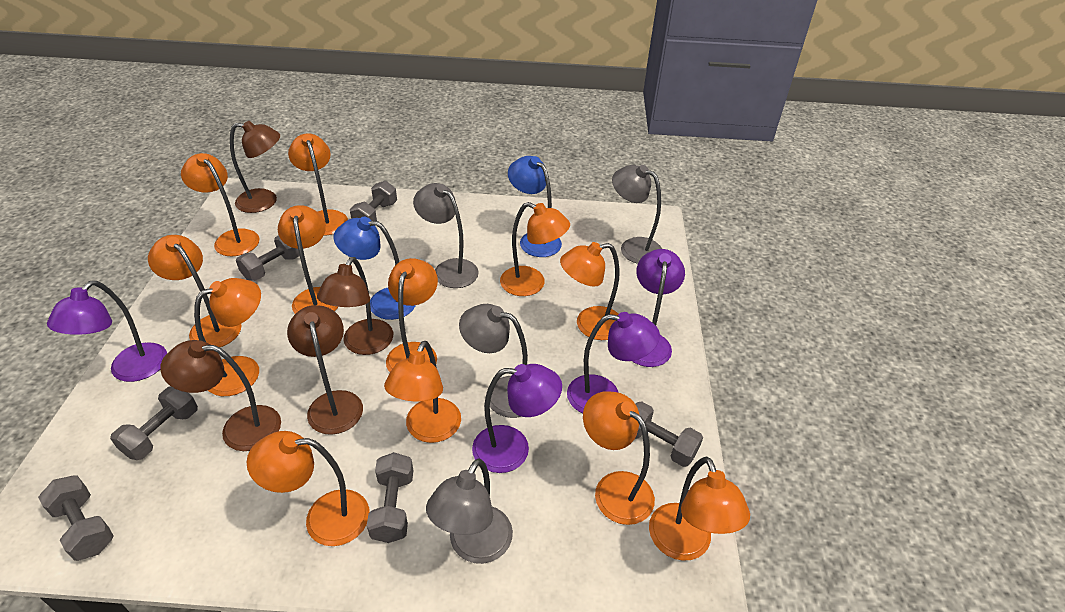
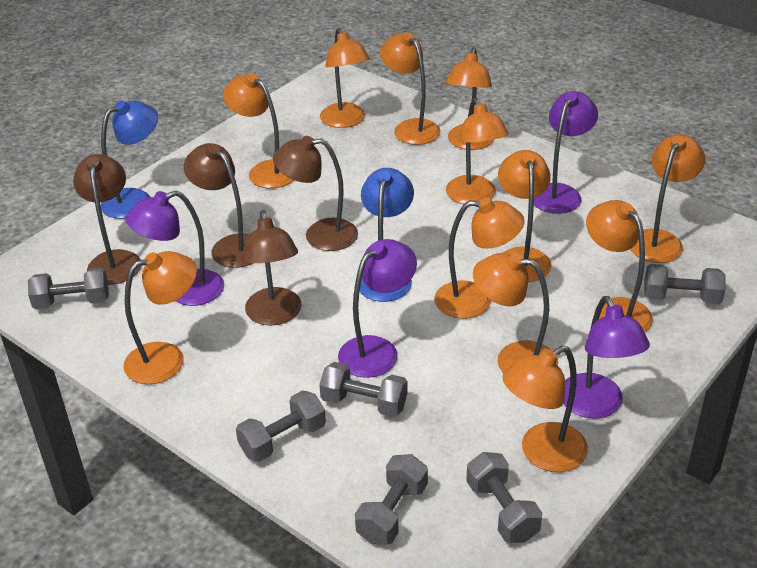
grey lamp: 4 -> 0

